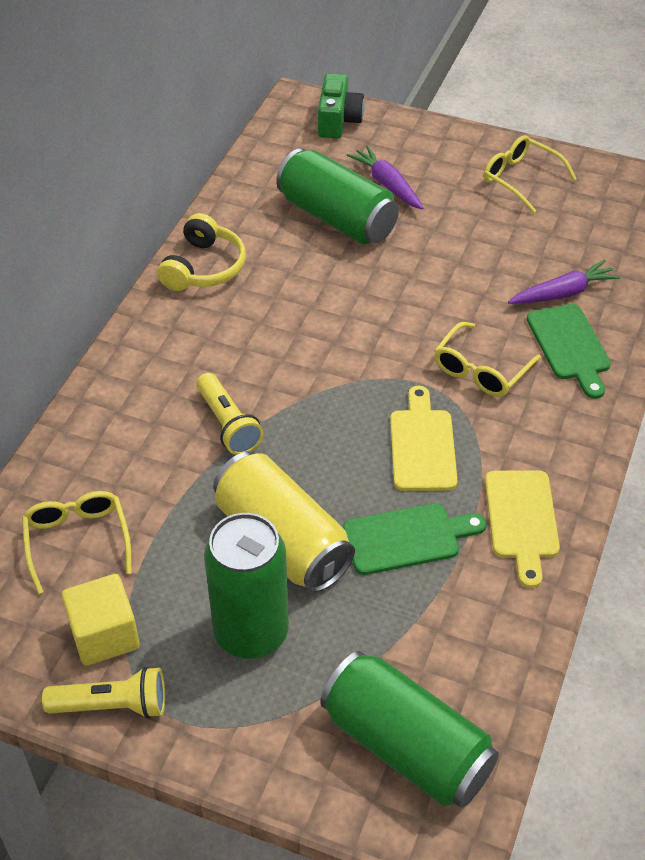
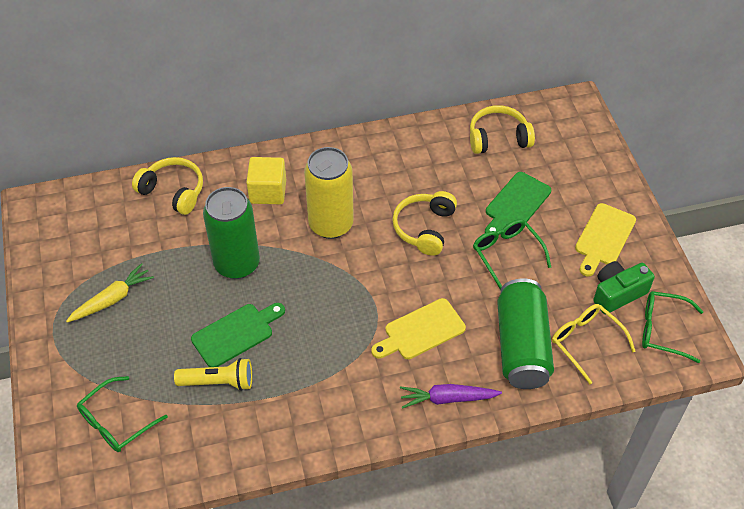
green can: 3 -> 2
green glasses: 0 -> 3
purple carrot: 2 -> 1
yellow carrot: 0 -> 1
yellow flashlight: 2 -> 1
yellow glasses: 3 -> 1
yellow headphones: 1 -> 3

